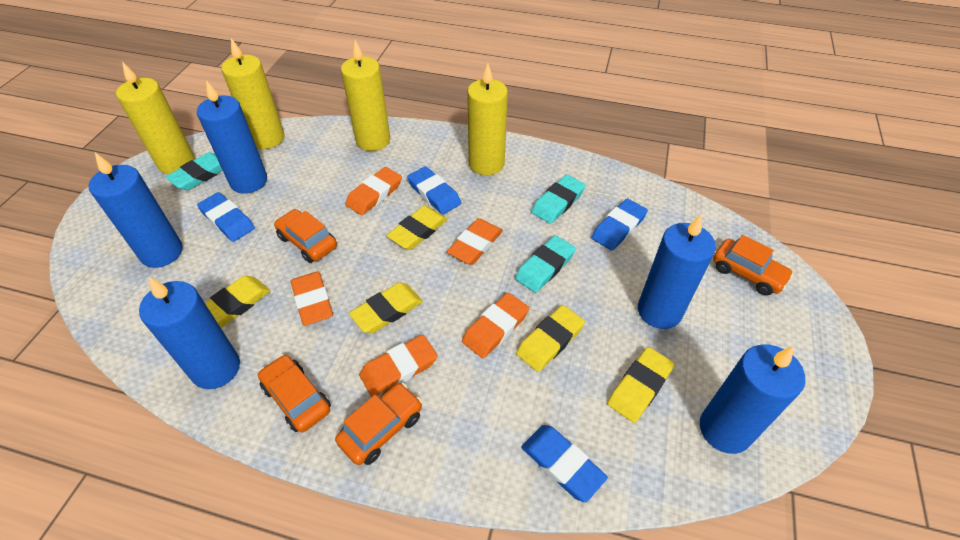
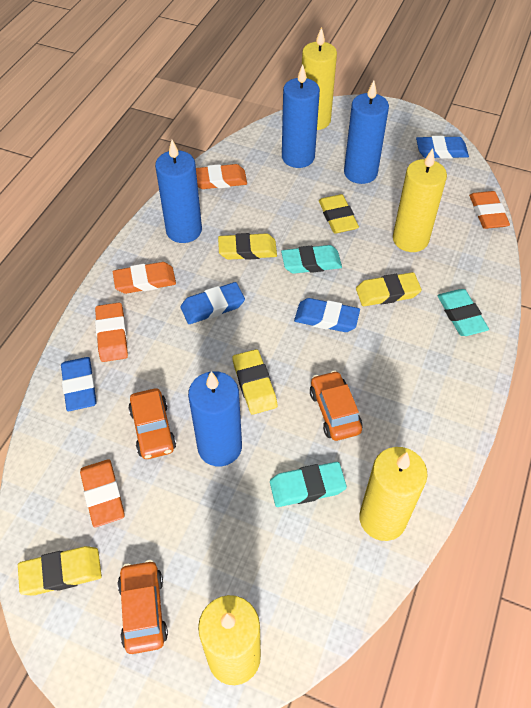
blue candle: 5 -> 4
orange car: 4 -> 3

